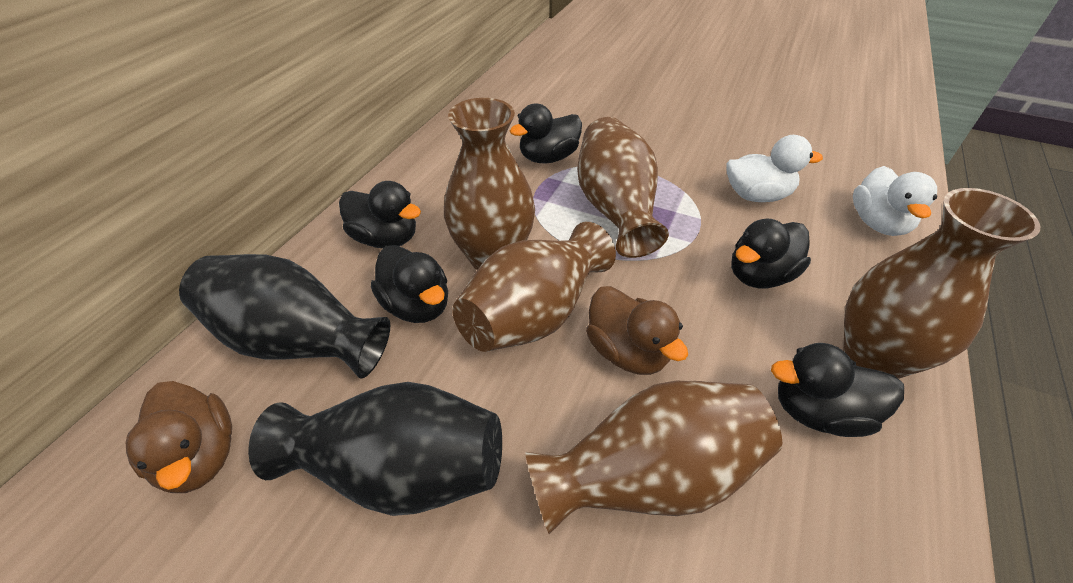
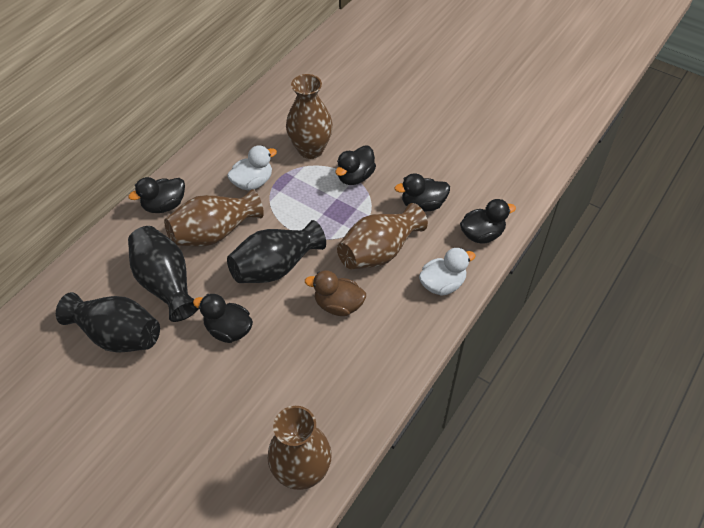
black vase: 2 -> 3
brown duck: 2 -> 1
brown vase: 5 -> 4

